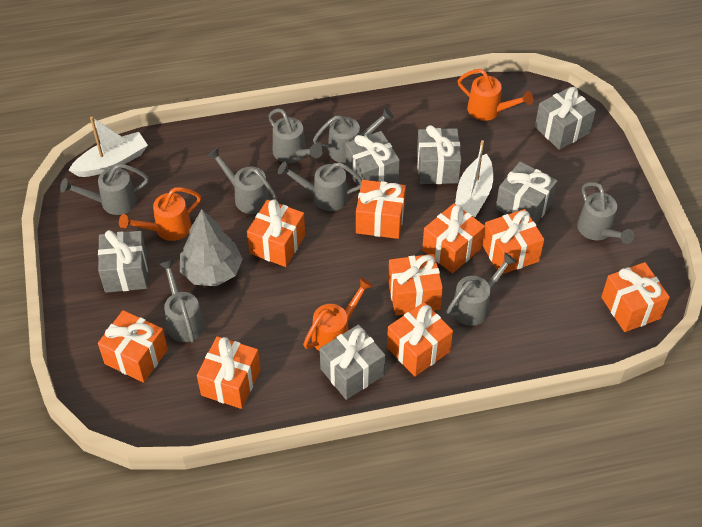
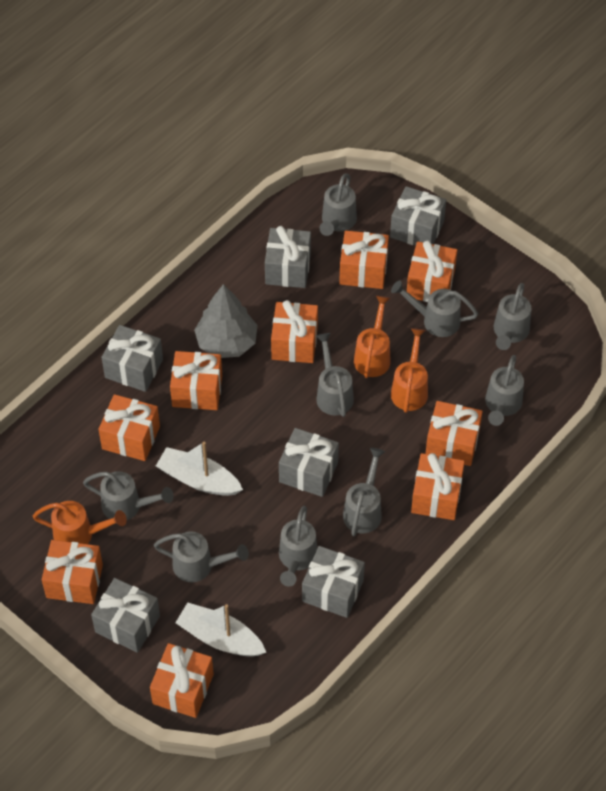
grey watering can: 8 -> 9

